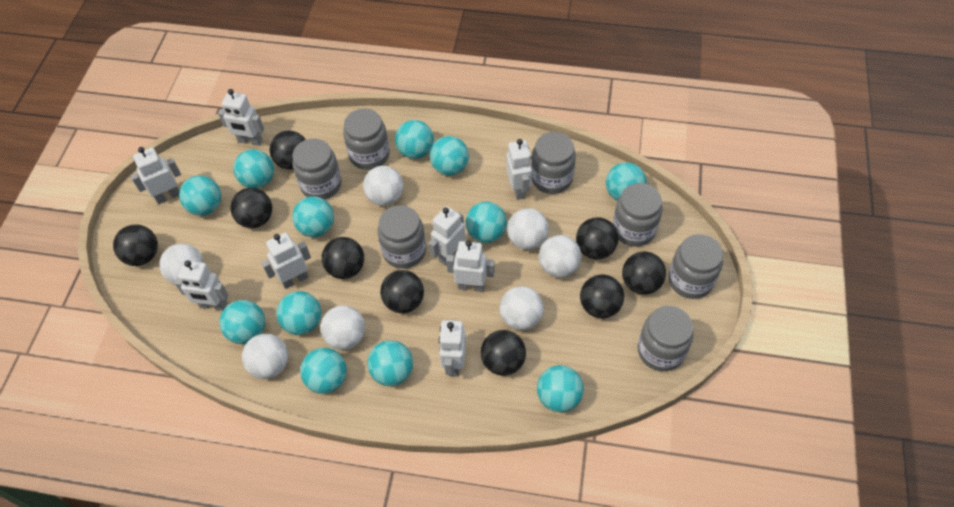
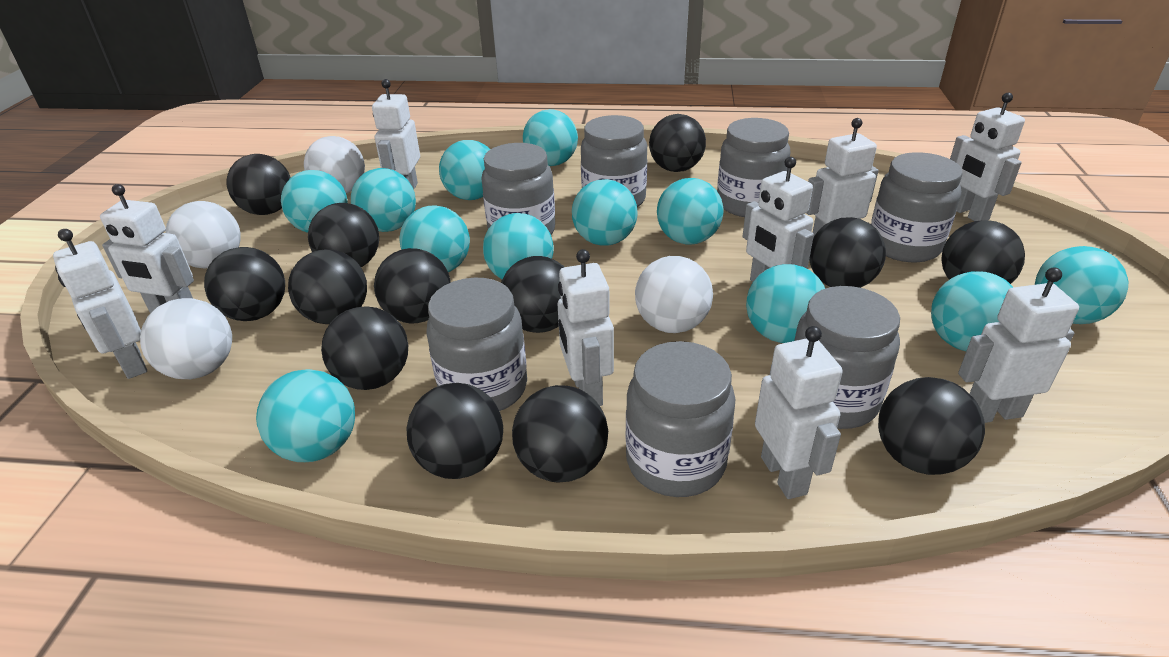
black ball: 9 -> 13
white ball: 7 -> 4
white robot: 8 -> 9

